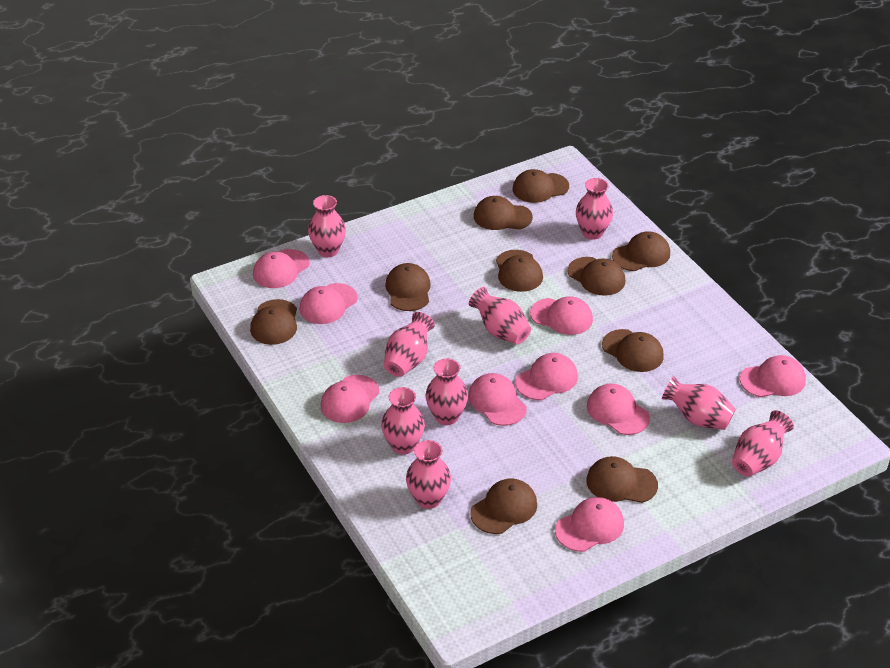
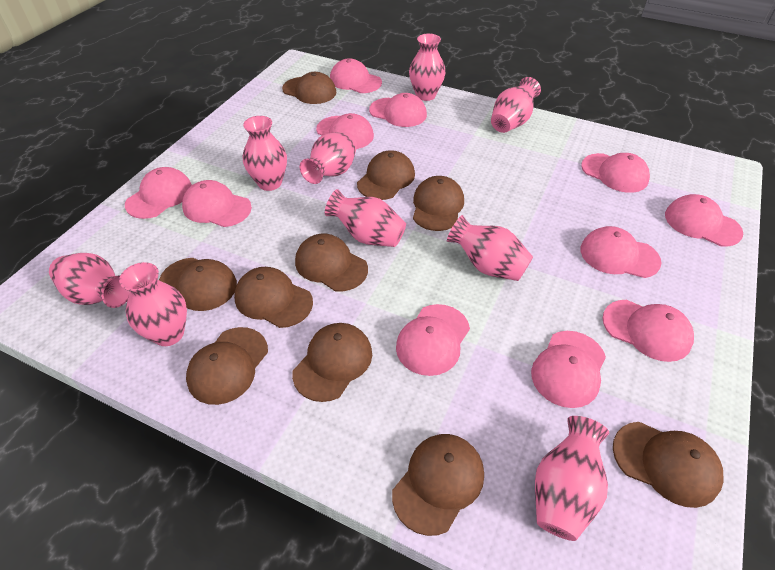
pink cap: 9 -> 11

